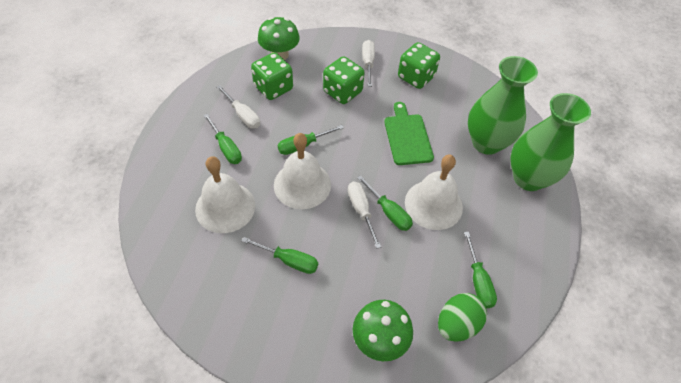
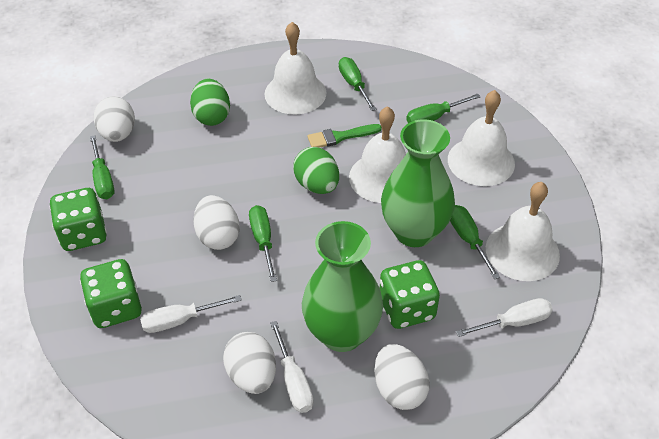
green brush: 0 -> 1
green cutting board: 1 -> 0
green egg: 1 -> 2
green mushroom: 2 -> 0
white bell: 3 -> 4
white egg: 0 -> 4

